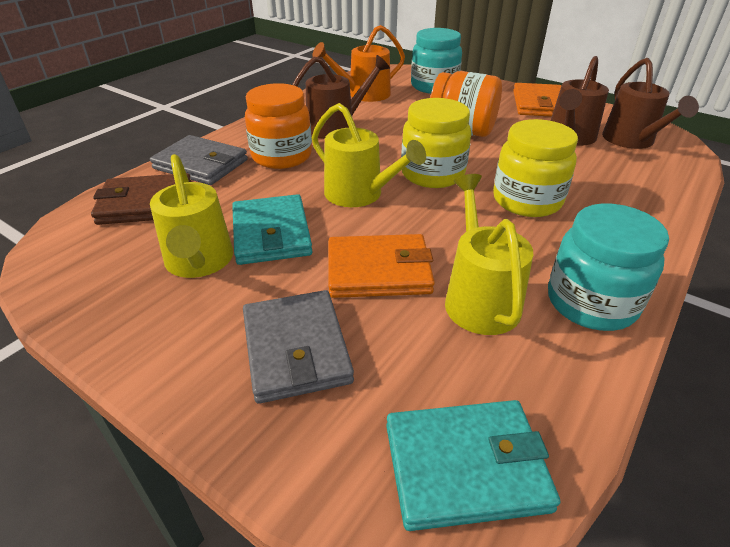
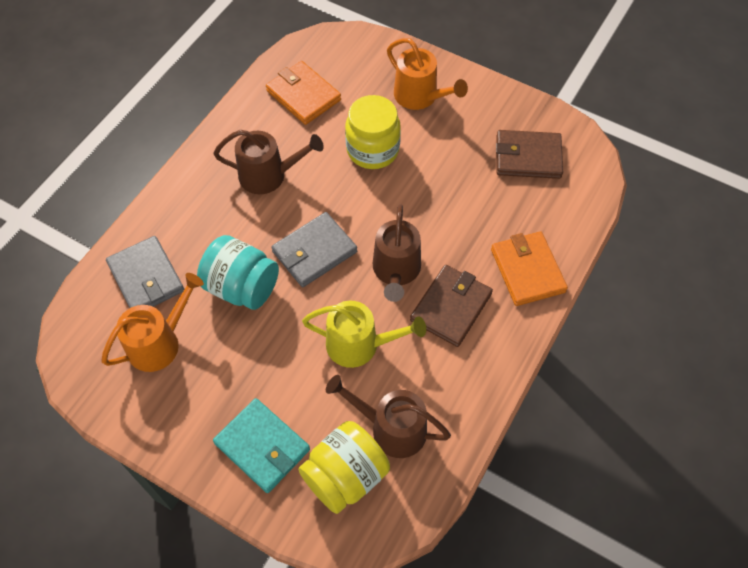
brown wallet: 1 -> 2
orange jar: 2 -> 0
orange watering can: 1 -> 2
turquoise jar: 2 -> 1
turquoise wallet: 2 -> 1
yellow watering can: 3 -> 1

